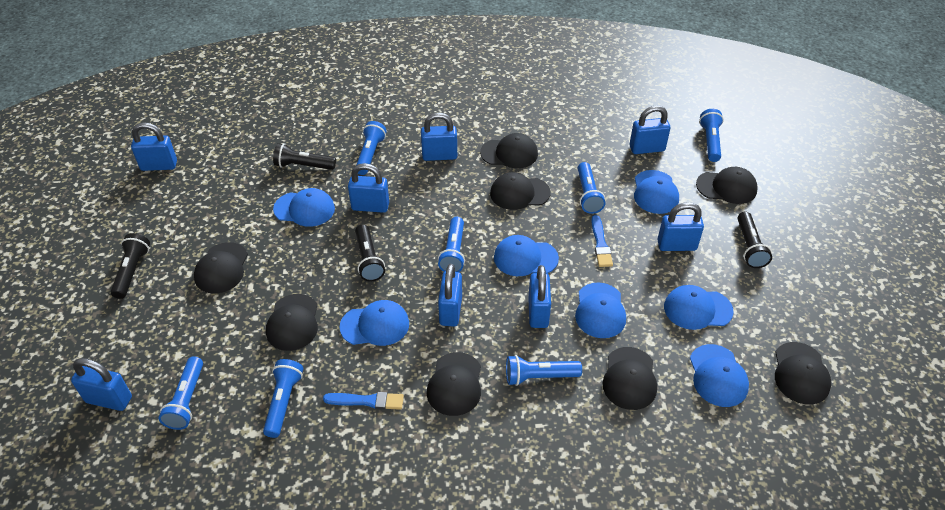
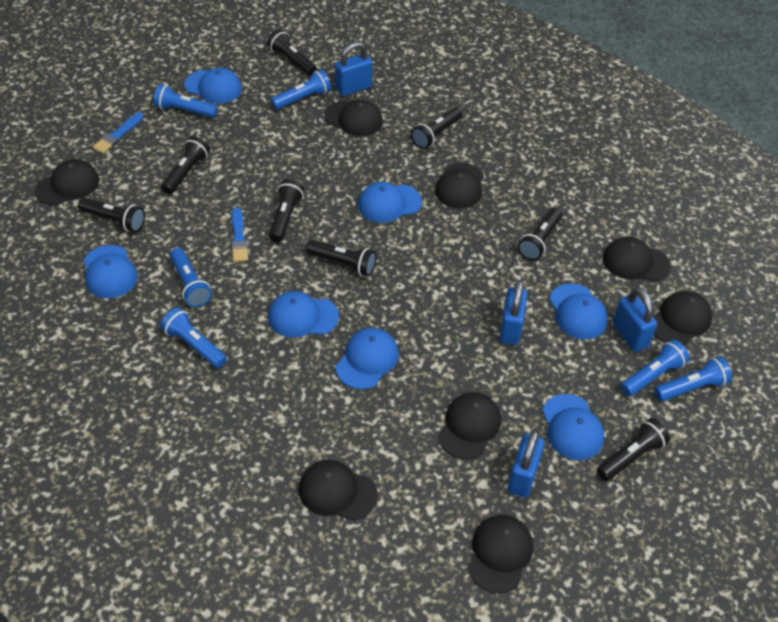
black flashlight: 4 -> 8
blue flashlight: 7 -> 6
blue padlock: 8 -> 4

